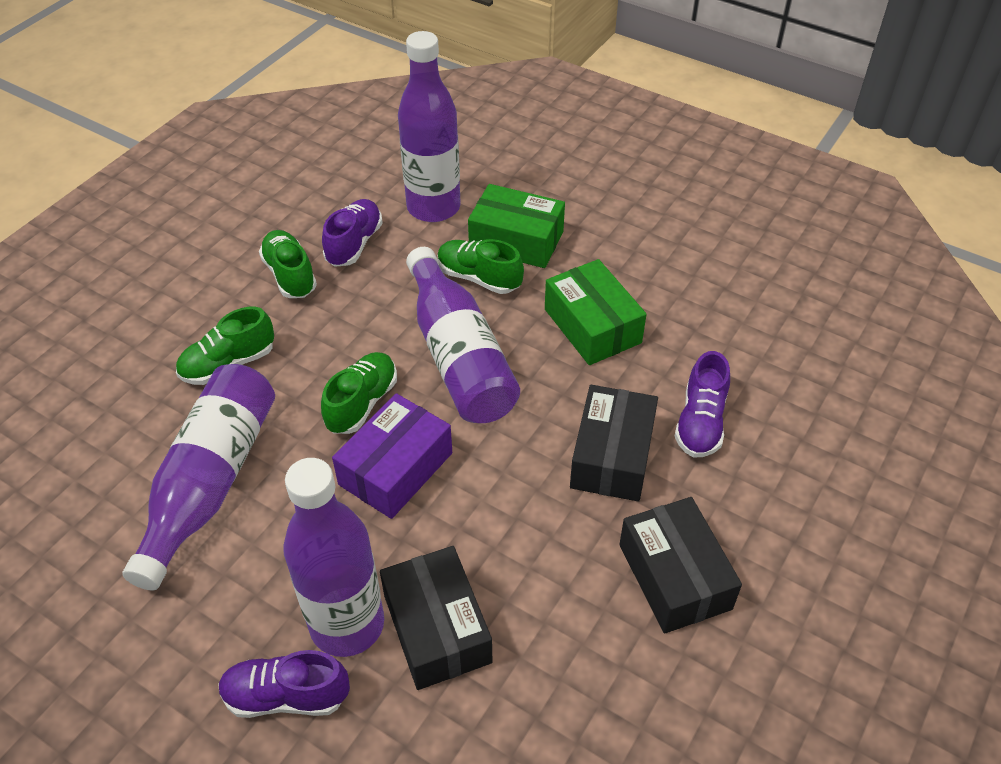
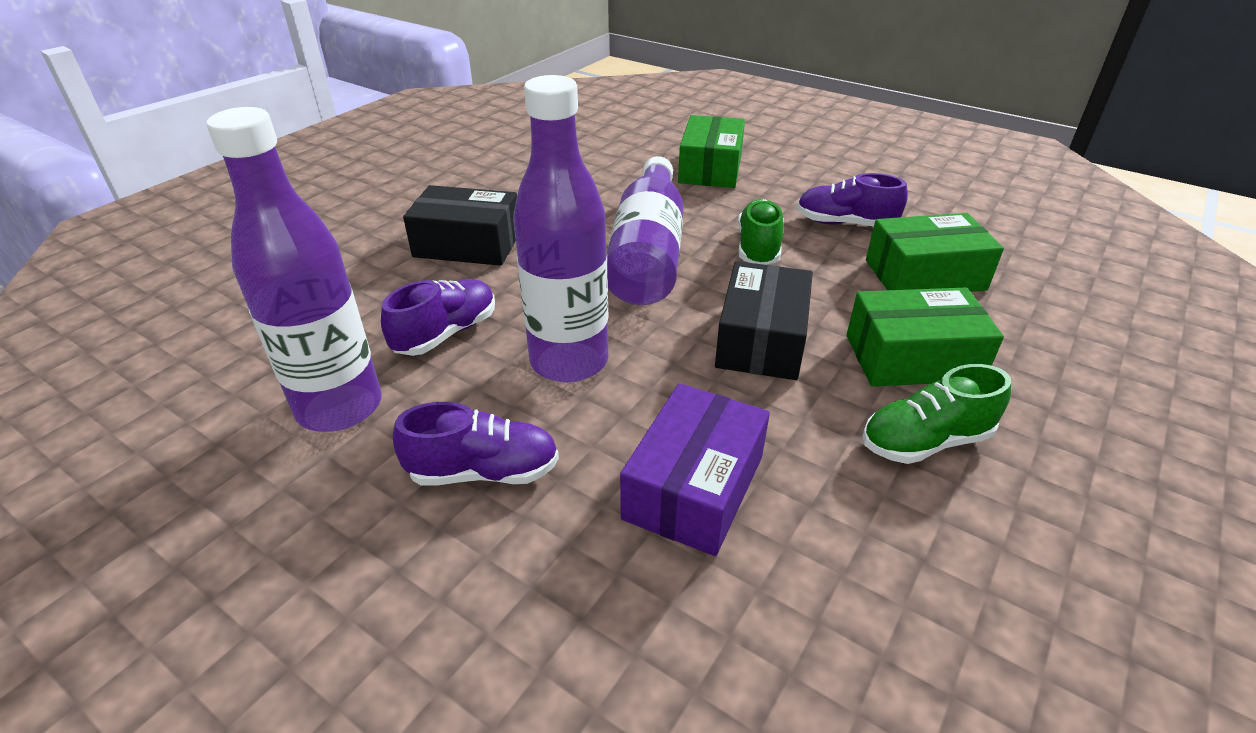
black box: 3 -> 2
green box: 2 -> 3
green shoe: 4 -> 2
purple bottle: 4 -> 3

